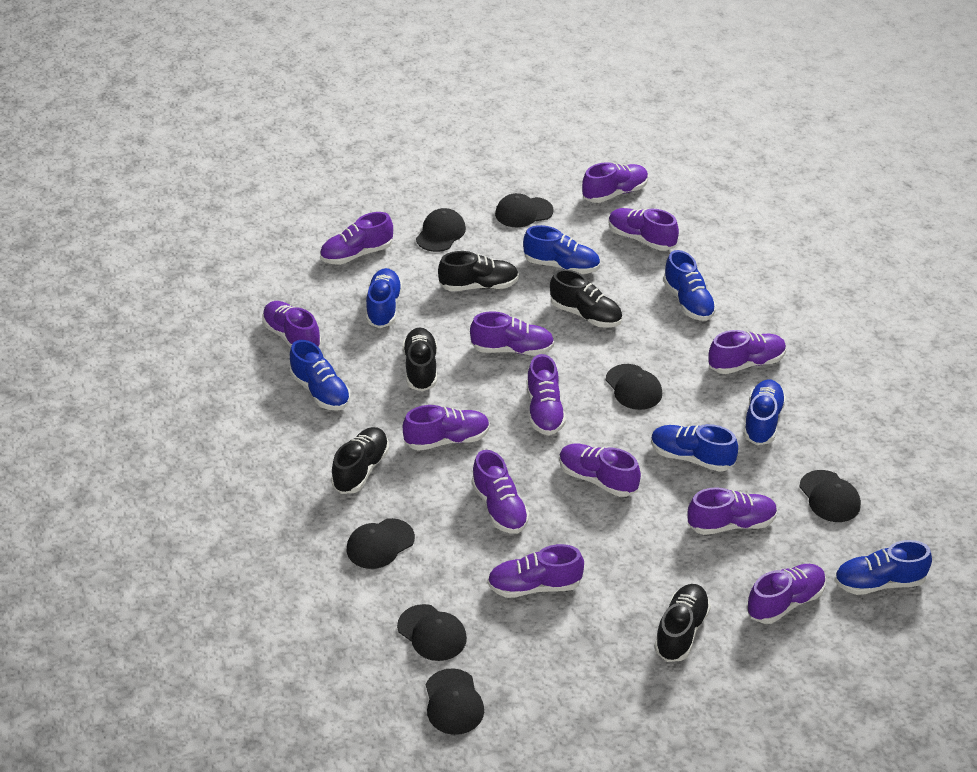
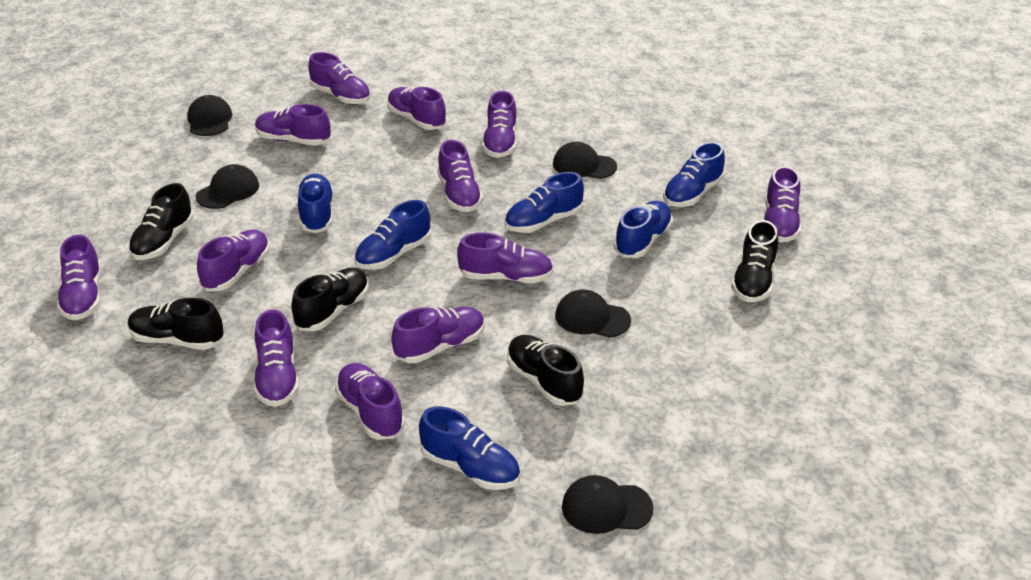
black cap: 7 -> 5
blue shoe: 7 -> 6
purple shoe: 13 -> 12

